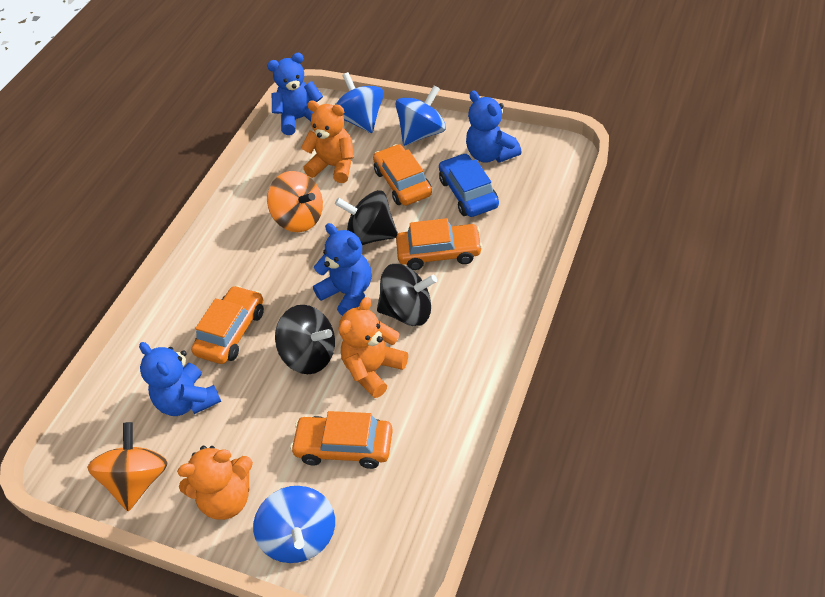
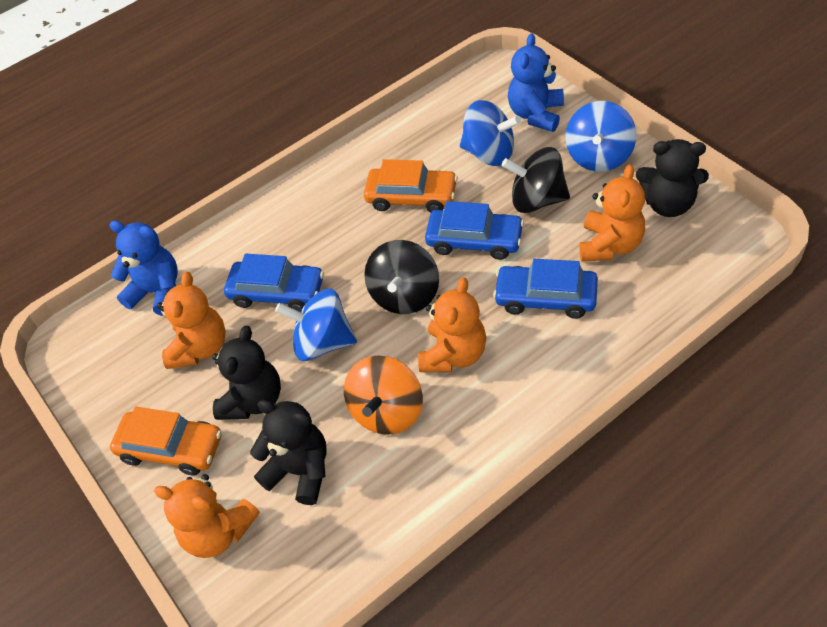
black spinning top: 3 -> 2
black teddy bear: 0 -> 3
blue car: 1 -> 3
blue teddy bear: 4 -> 2
orange car: 4 -> 2
orange spinning top: 2 -> 1
orange teddy bear: 3 -> 4

